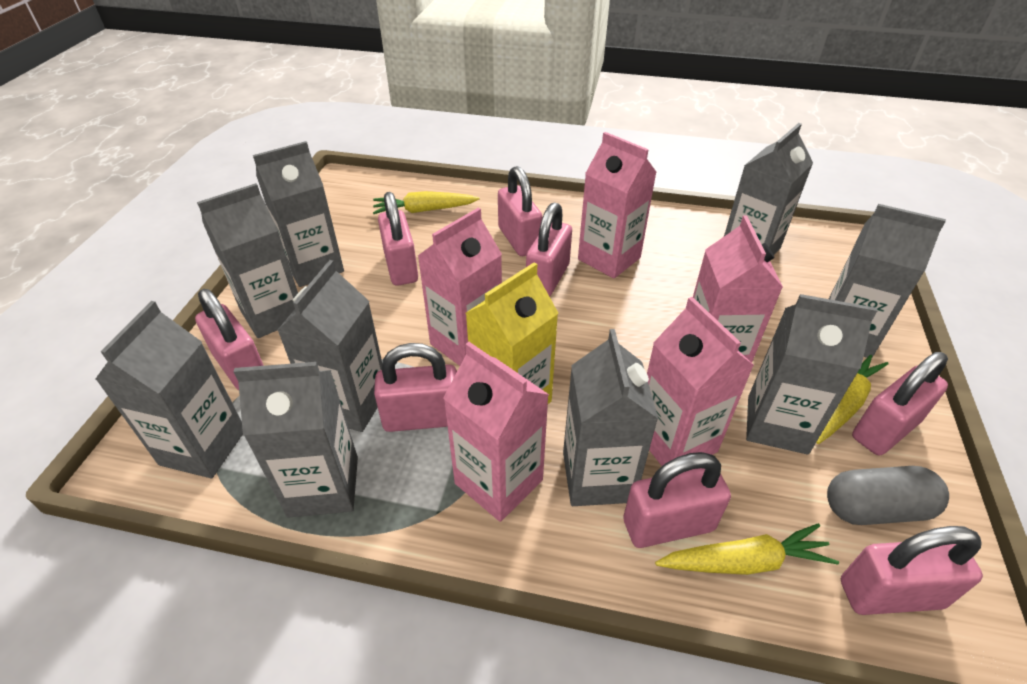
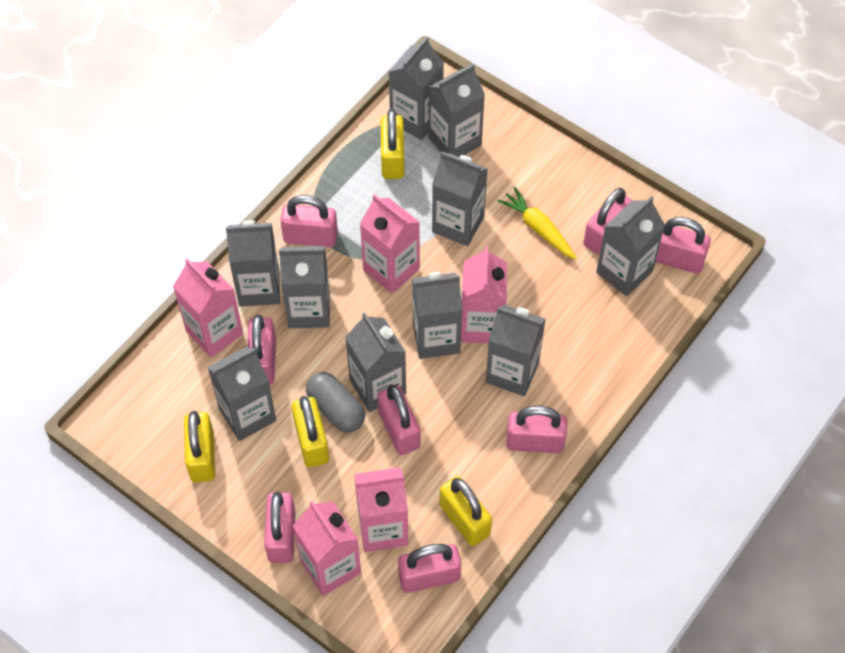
grey carton: 9 -> 10
yellow carrot: 3 -> 1
yellow carton: 1 -> 0
yellow padlock: 0 -> 4

